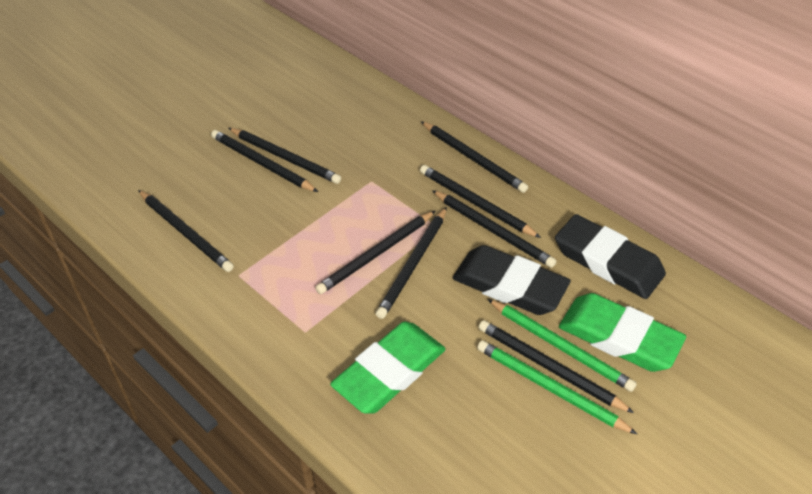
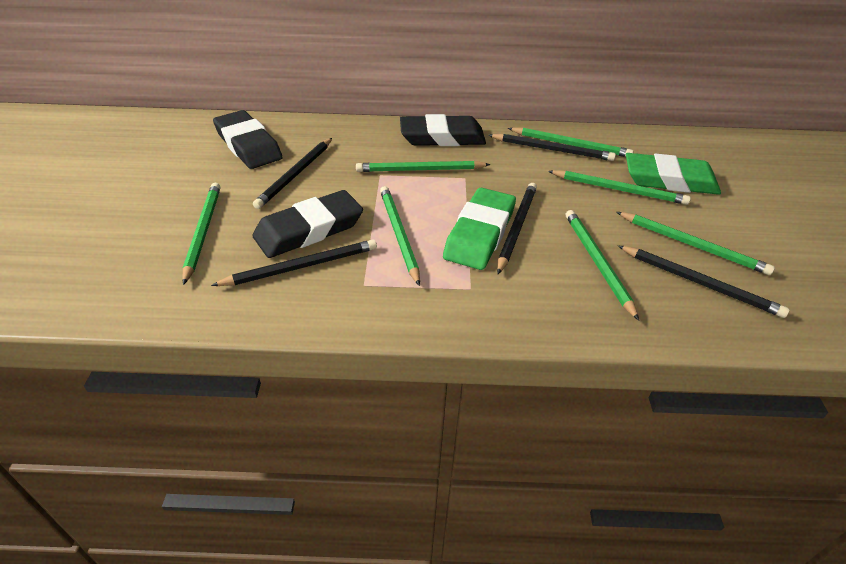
black eraser: 2 -> 3
black pencil: 9 -> 5
green pencil: 2 -> 7

